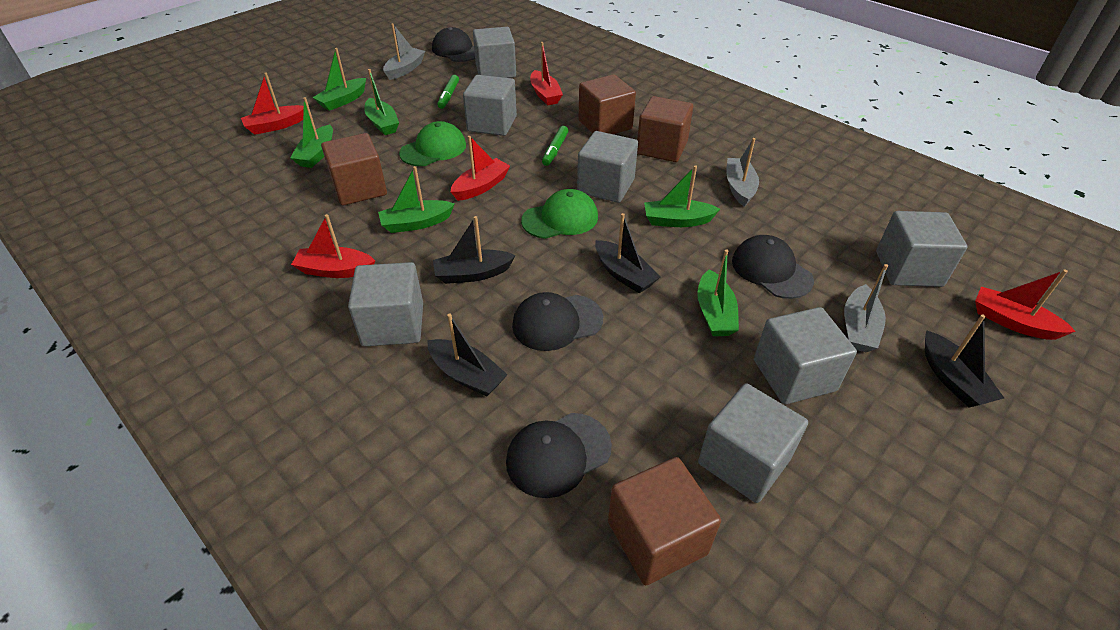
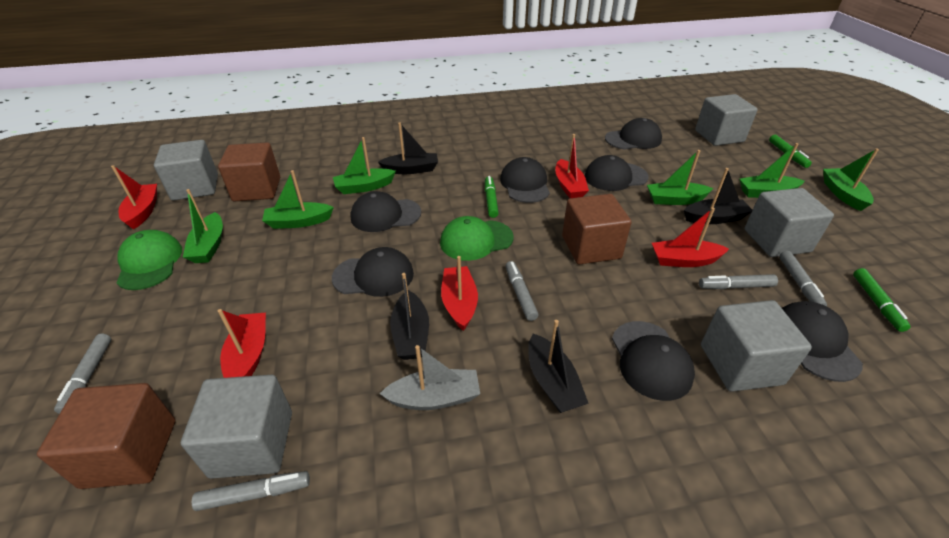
black cap: 4 -> 7
brown cube: 4 -> 3
green marker: 2 -> 3
grey boat: 3 -> 1
grey cube: 7 -> 5
grey marker: 0 -> 5

